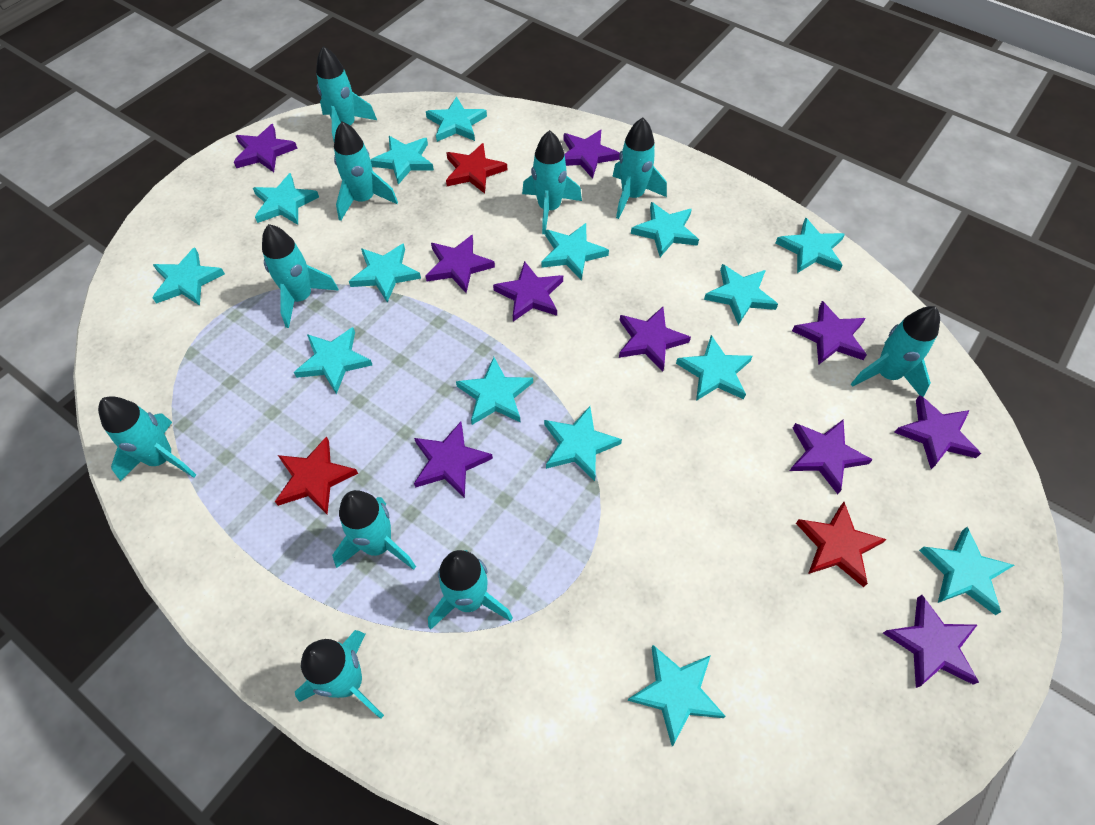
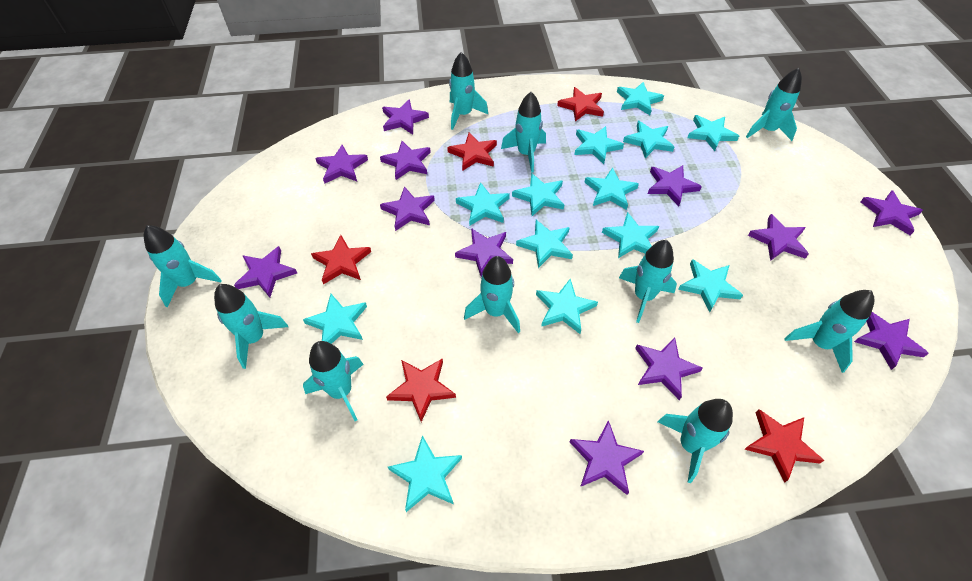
purple star: 10 -> 12
red star: 3 -> 5
turquoise star: 15 -> 13

